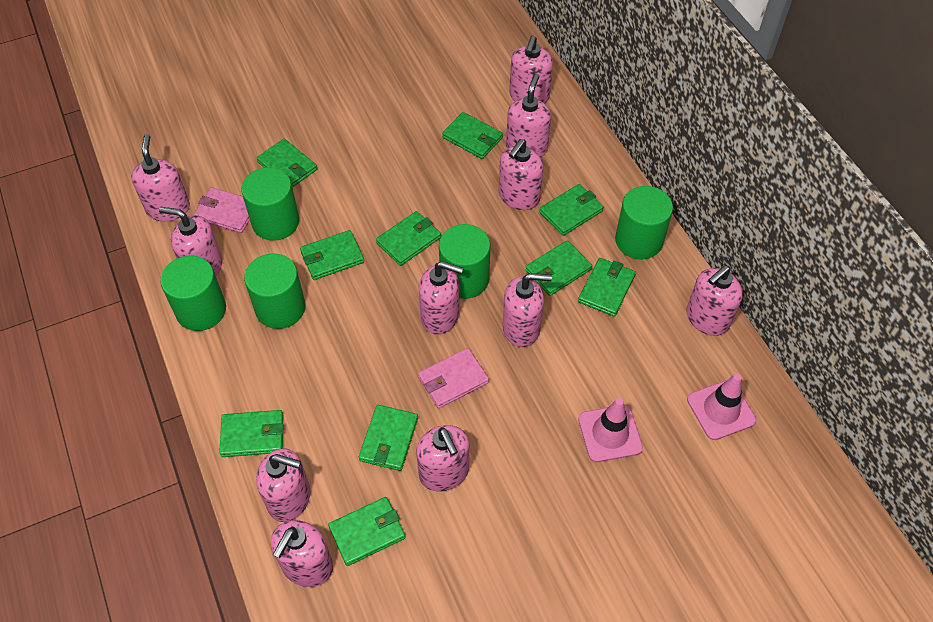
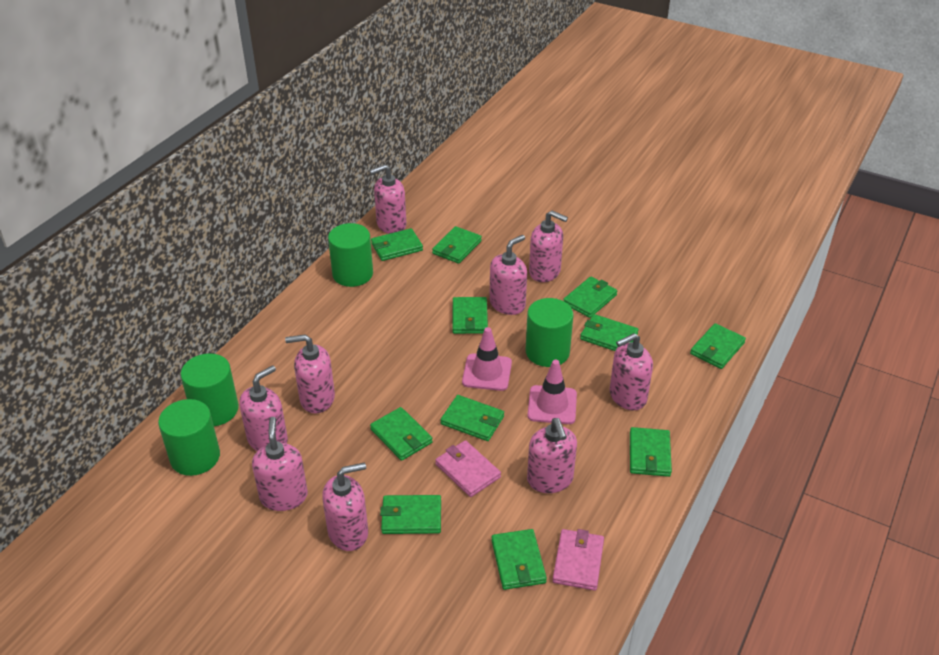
green cylinder: 5 -> 4
green wallet: 10 -> 11
pink soap dispenser: 11 -> 9

